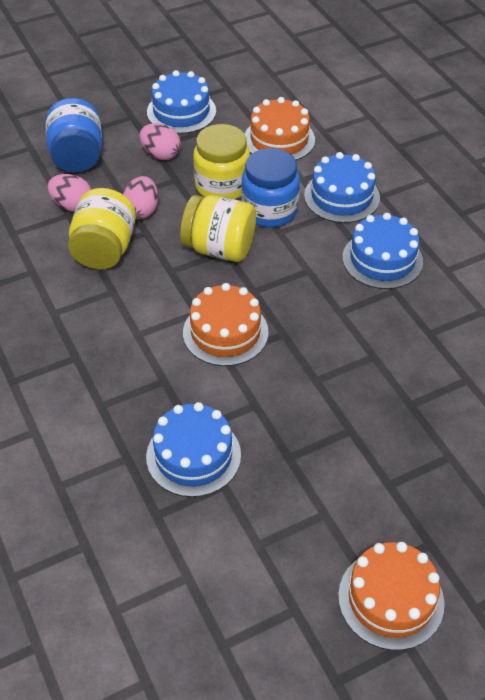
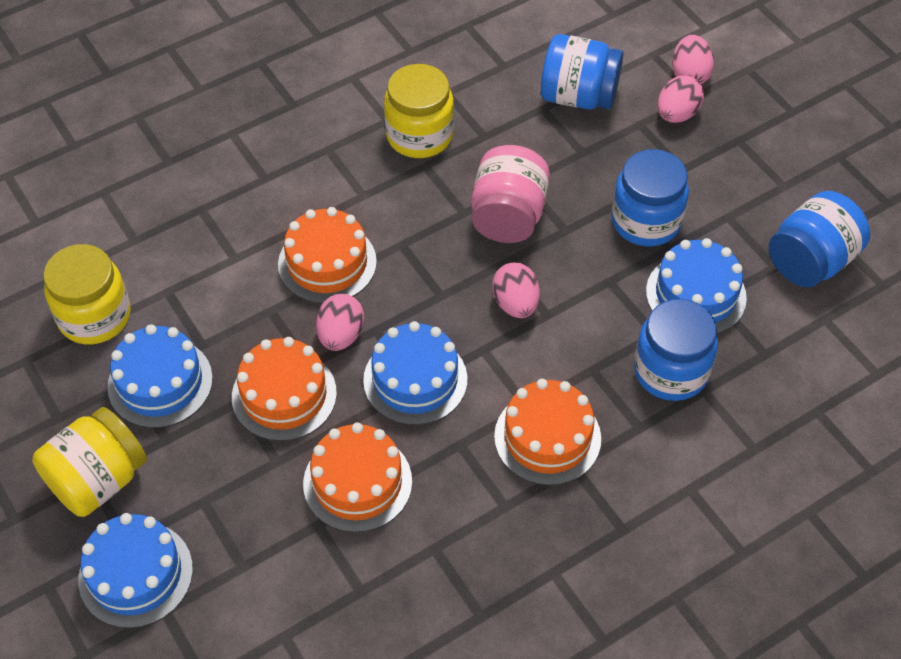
blue jar: 2 -> 4
orange cake: 3 -> 4
pink egg: 3 -> 4
pink jar: 0 -> 1

